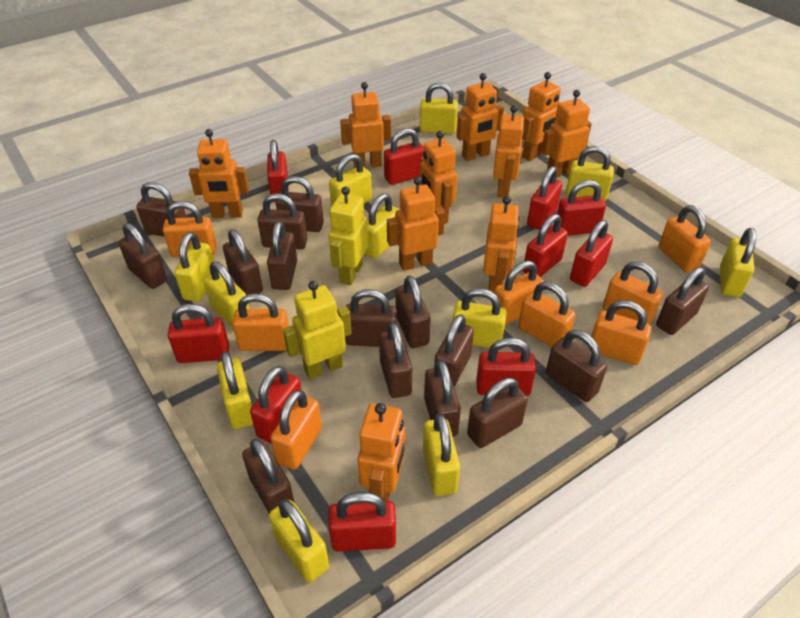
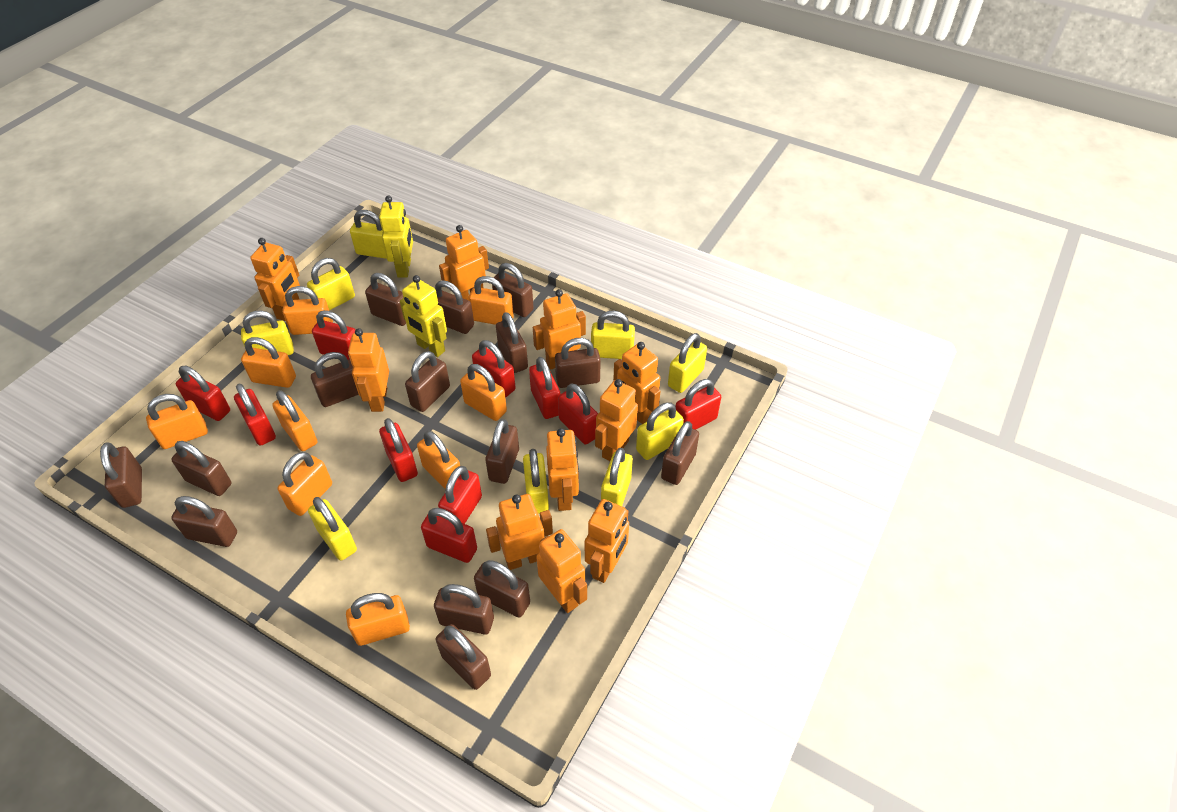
orange padlock: 8 -> 9
yellow padlock: 11 -> 9

